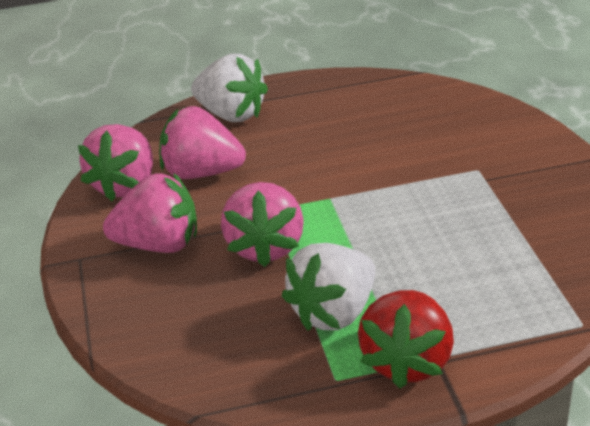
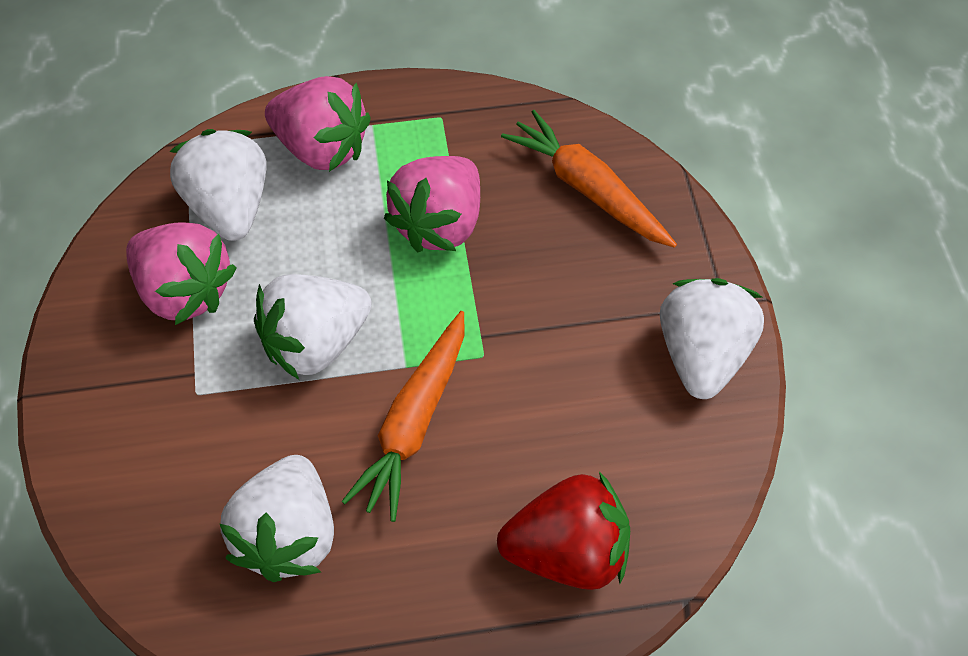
orange carrot: 0 -> 2
pink strawberry: 4 -> 3
white strawberry: 2 -> 4

